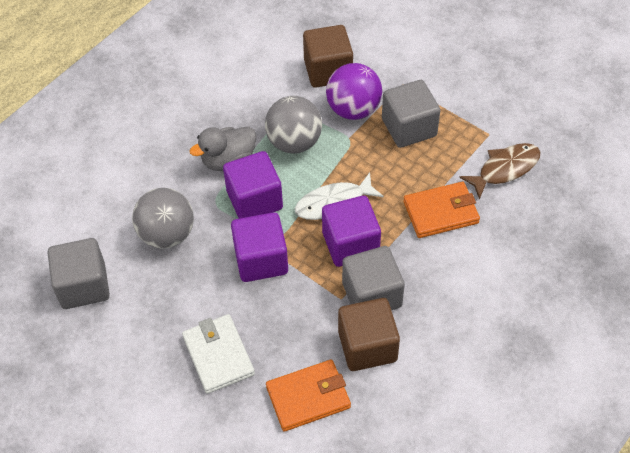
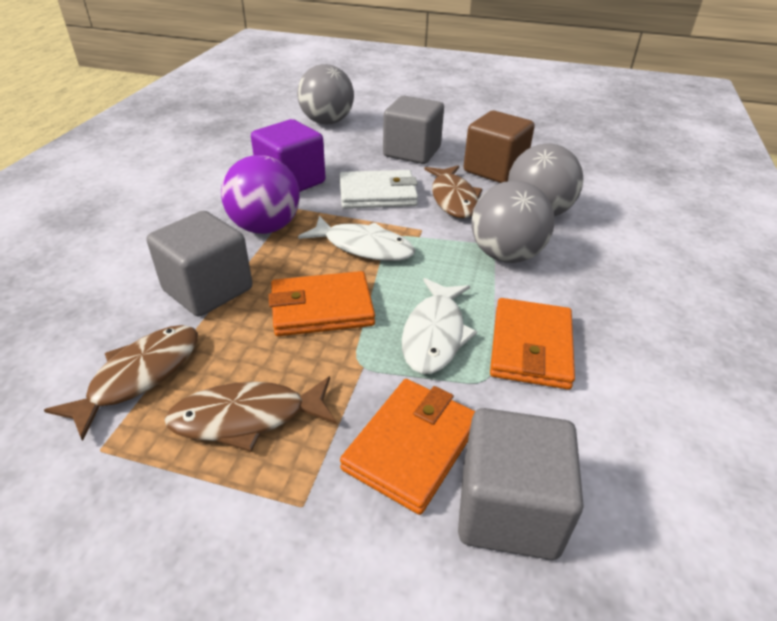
brown cube: 2 -> 1
brown fish: 1 -> 3
grey ball: 2 -> 3
grey duck: 1 -> 0
orange wallet: 2 -> 3
purple cube: 3 -> 1
white fish: 1 -> 2

